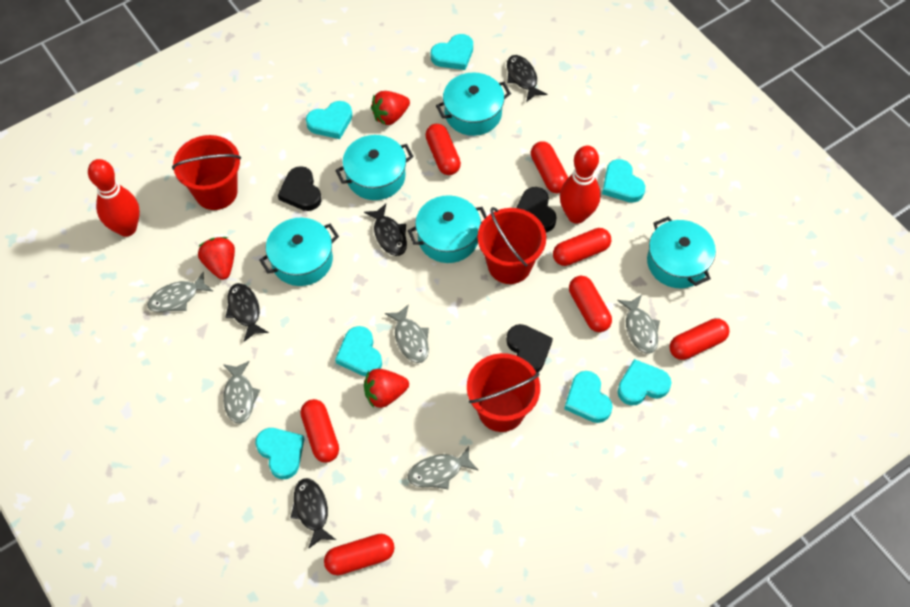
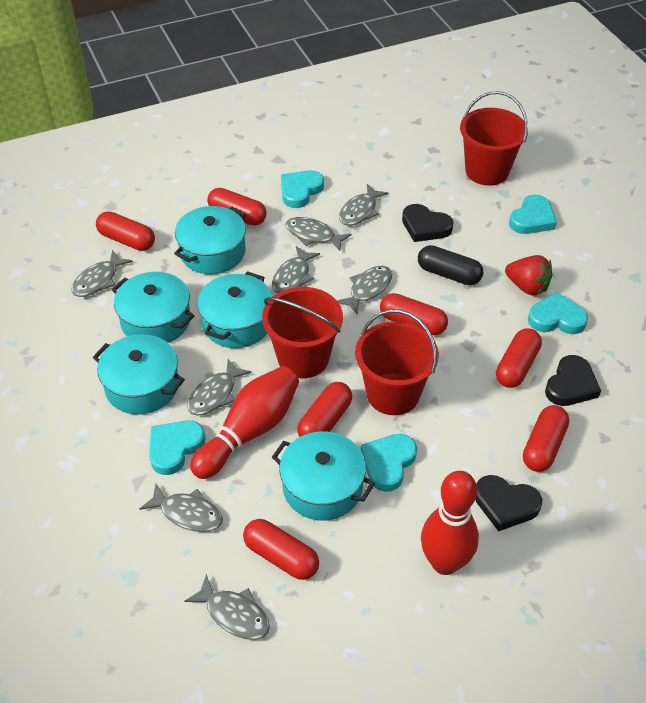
black capsule: 0 -> 1
black fish: 4 -> 0
grey fish: 5 -> 8
red strawberry: 3 -> 1
turquoise heart: 7 -> 5

